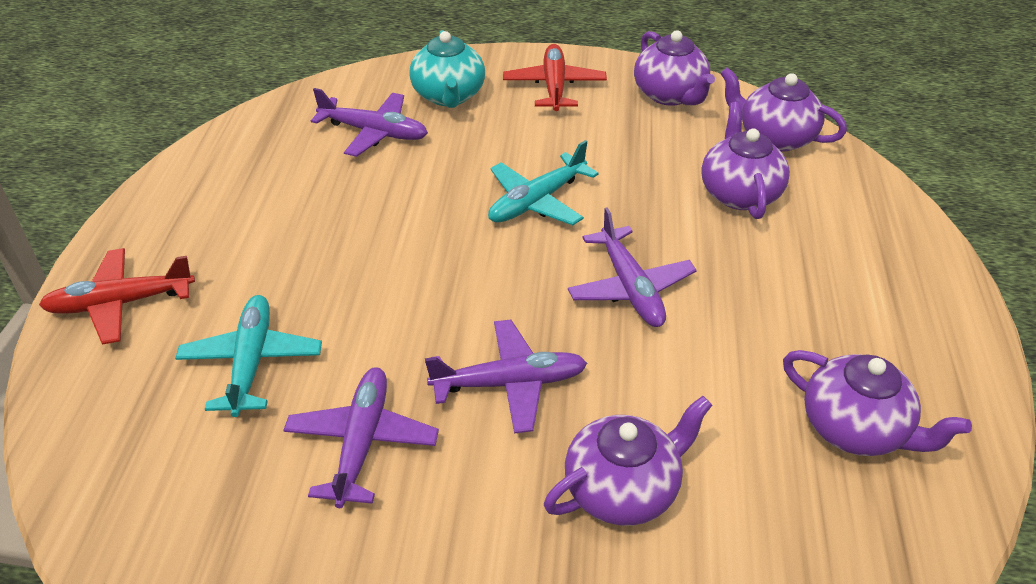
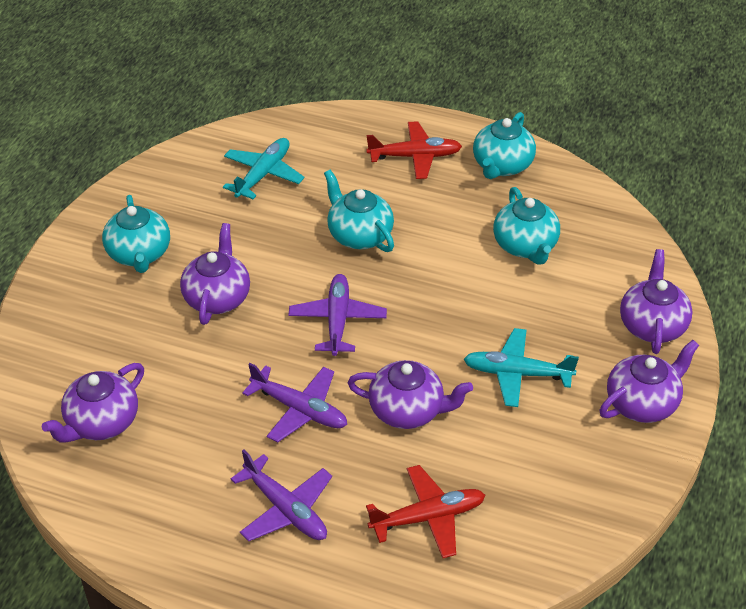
purple plane: 4 -> 3
turquoise teapot: 1 -> 4

